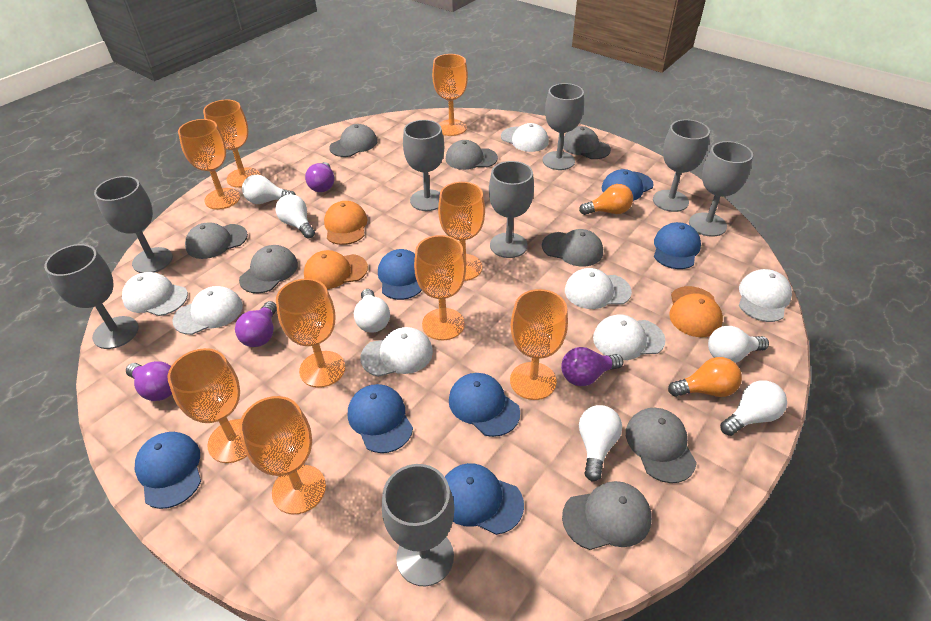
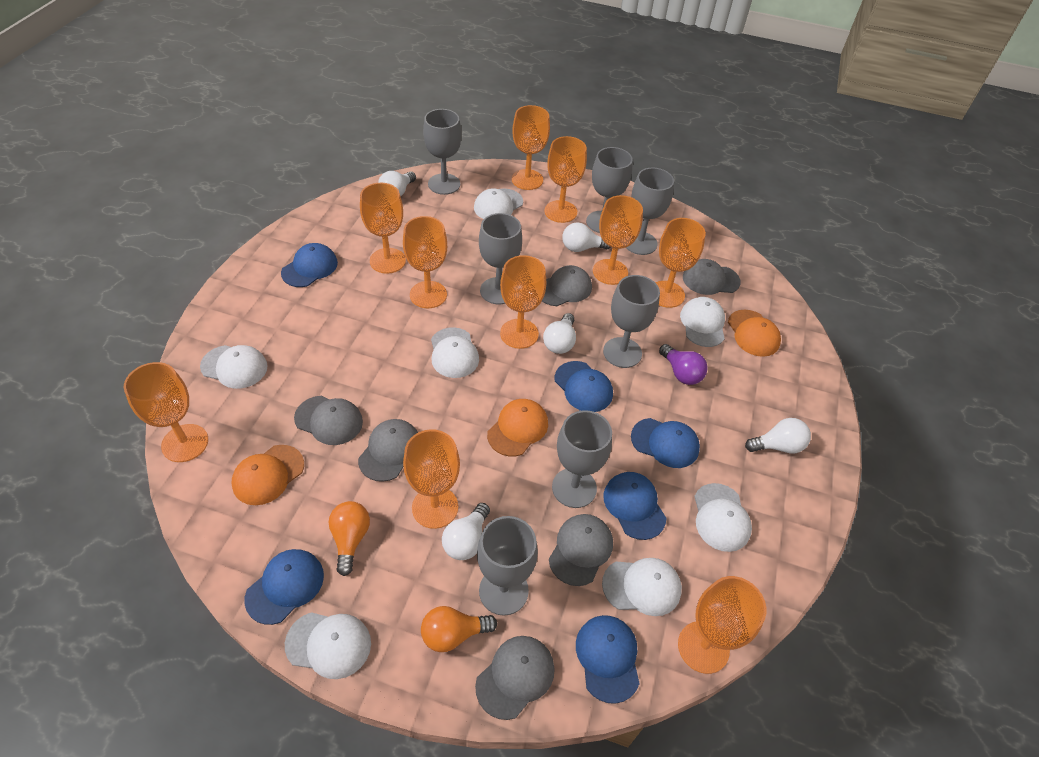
blue cap: 7 -> 6
grey cap: 8 -> 6
grey goblet: 8 -> 7
orange goblet: 9 -> 10
purple light bulb: 4 -> 1
white light bulb: 6 -> 5

